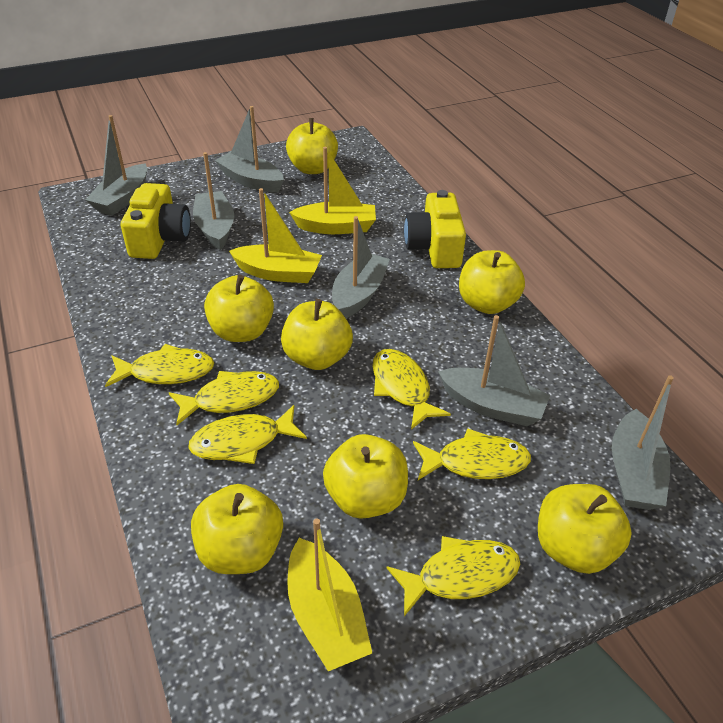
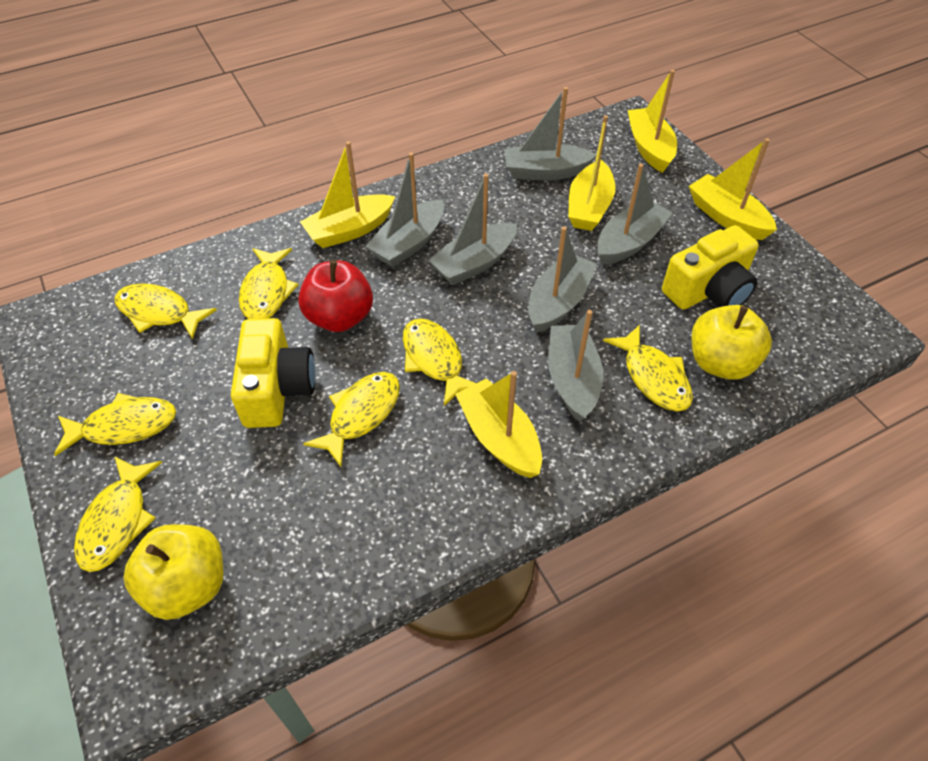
red apple: 0 -> 1
yellow apple: 7 -> 2
yellow boat: 3 -> 5
yellow fish: 6 -> 7

